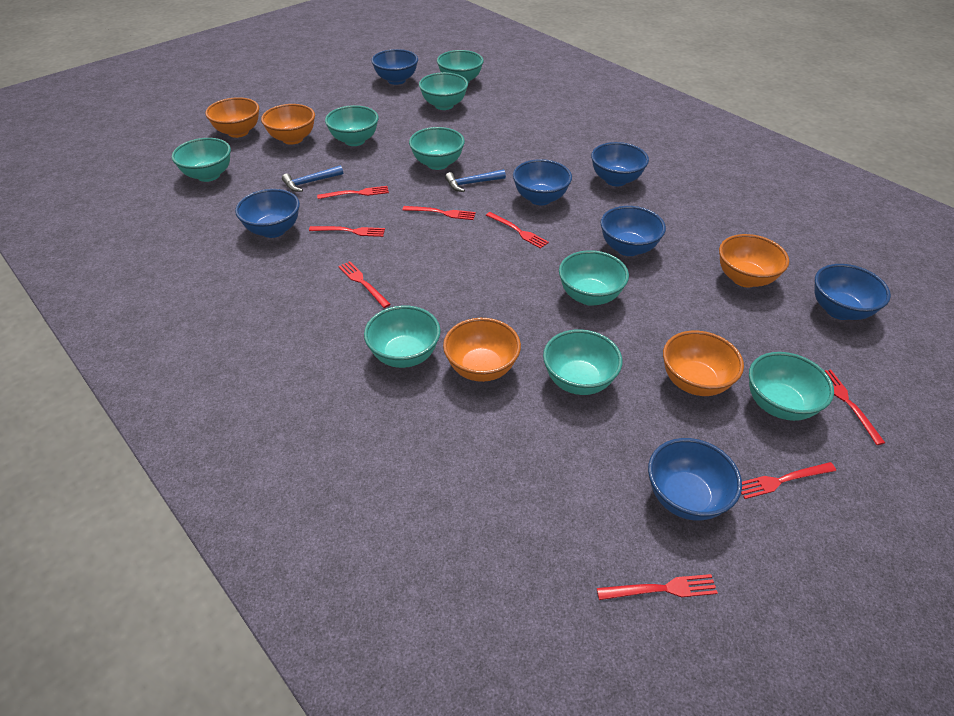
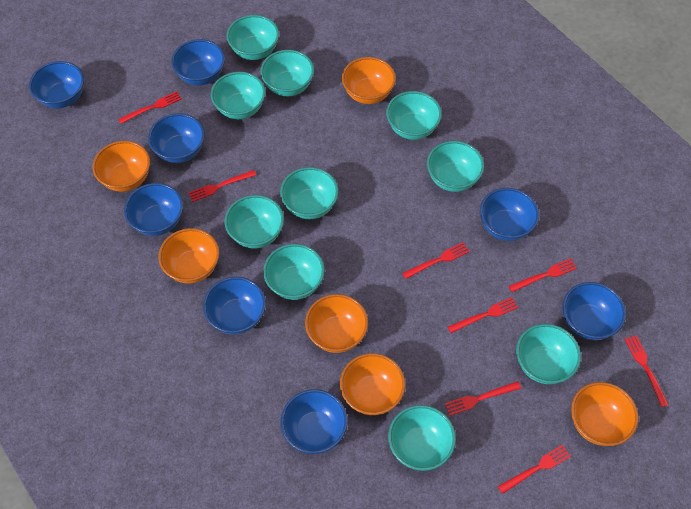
blue bowl: 7 -> 8
blue hammer: 2 -> 0
orange bowl: 5 -> 6
turquoise bowl: 9 -> 10

